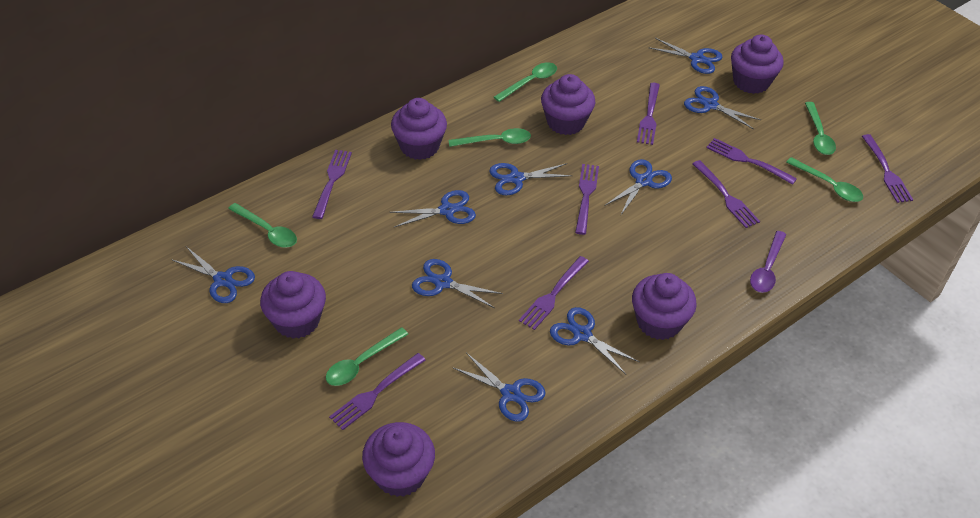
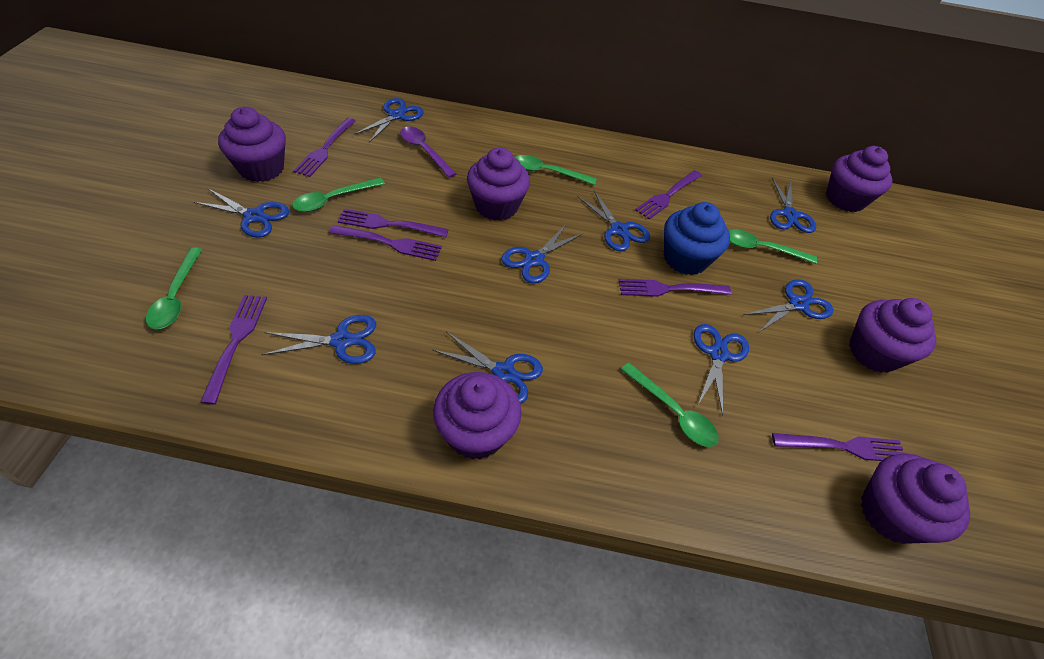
blue cupcake: 0 -> 1
green spoon: 6 -> 5
purple fork: 8 -> 7

